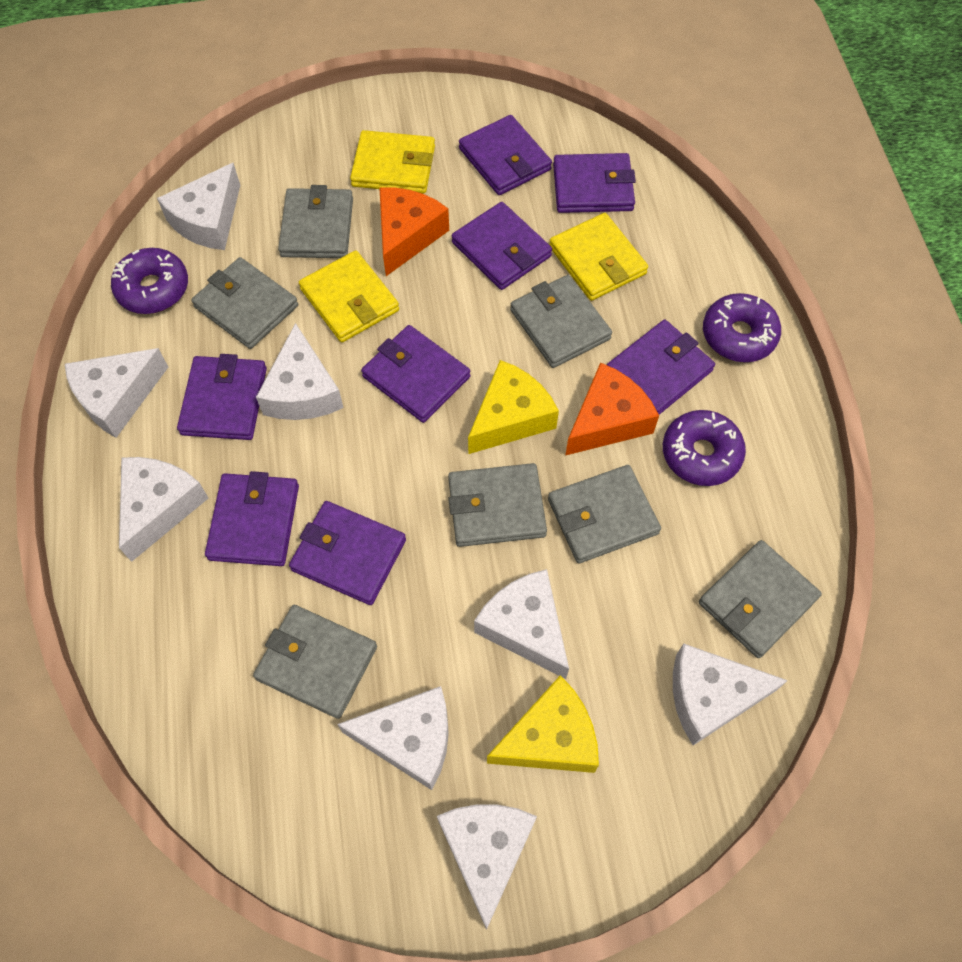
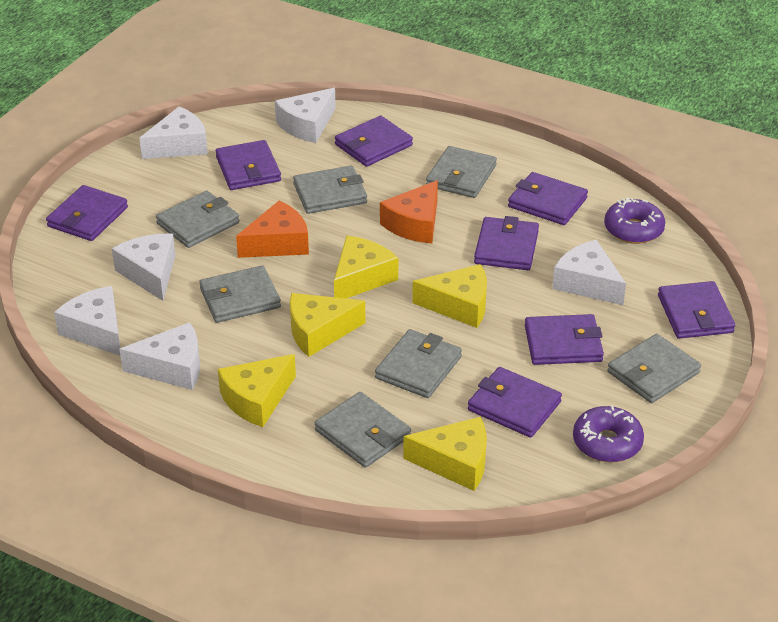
purple donut: 3 -> 2
white cheese: 8 -> 6
yellow cheese: 2 -> 5
yellow wallet: 3 -> 0

